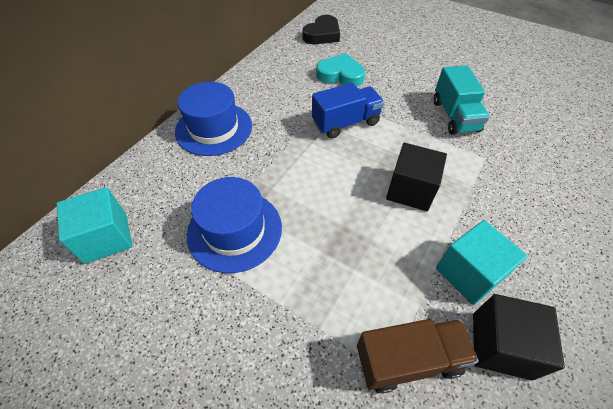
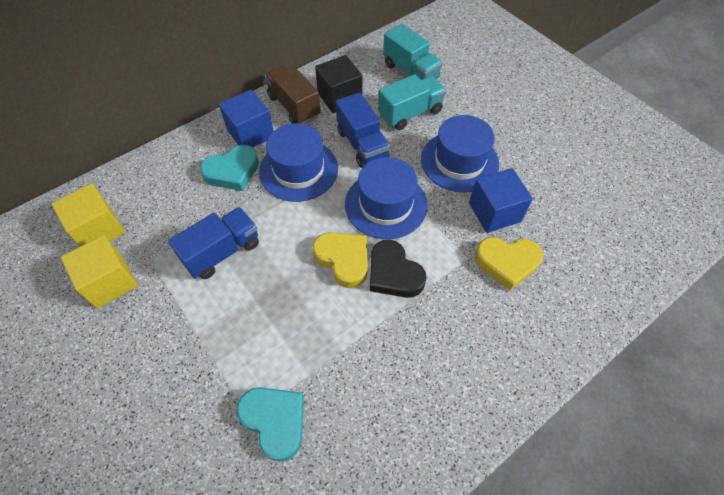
black cube: 2 -> 1
blue cube: 0 -> 2
blue hat: 2 -> 3
blue truck: 1 -> 2
turquoise cube: 2 -> 0
turquoise heart: 1 -> 2
turquoise truck: 1 -> 2
yellow cube: 0 -> 2
yellow heart: 0 -> 2

